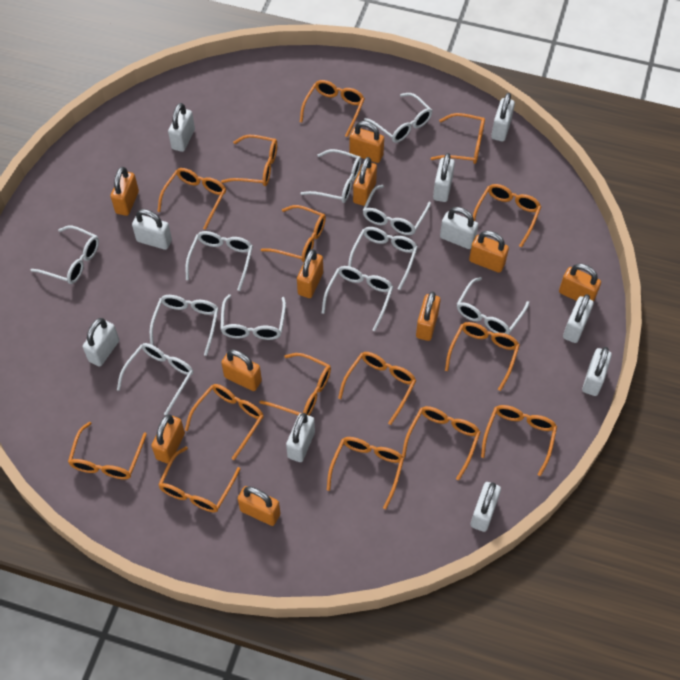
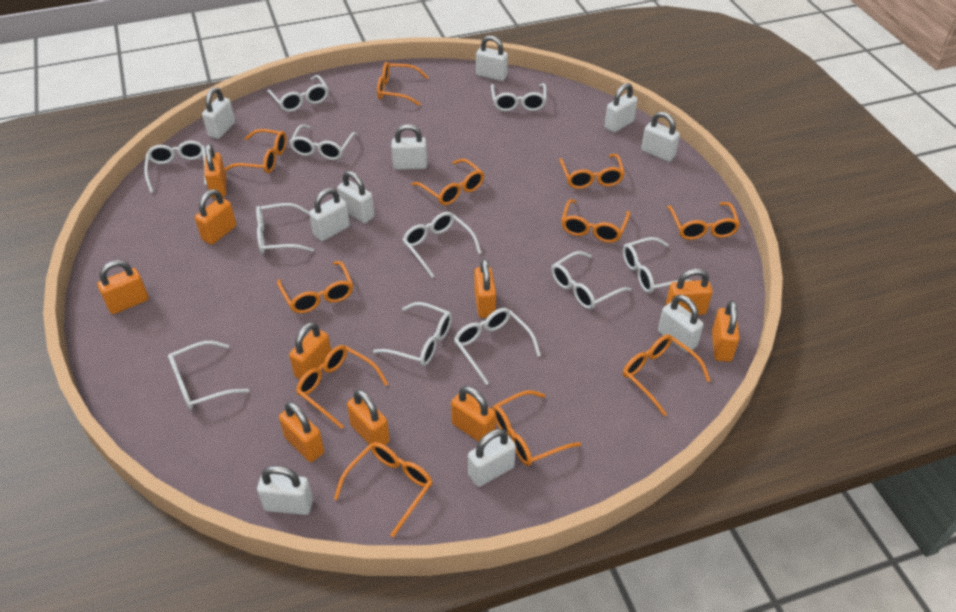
orange glasses: 15 -> 11

